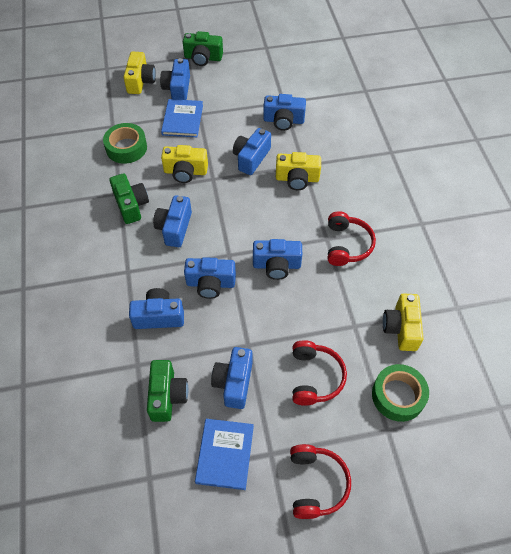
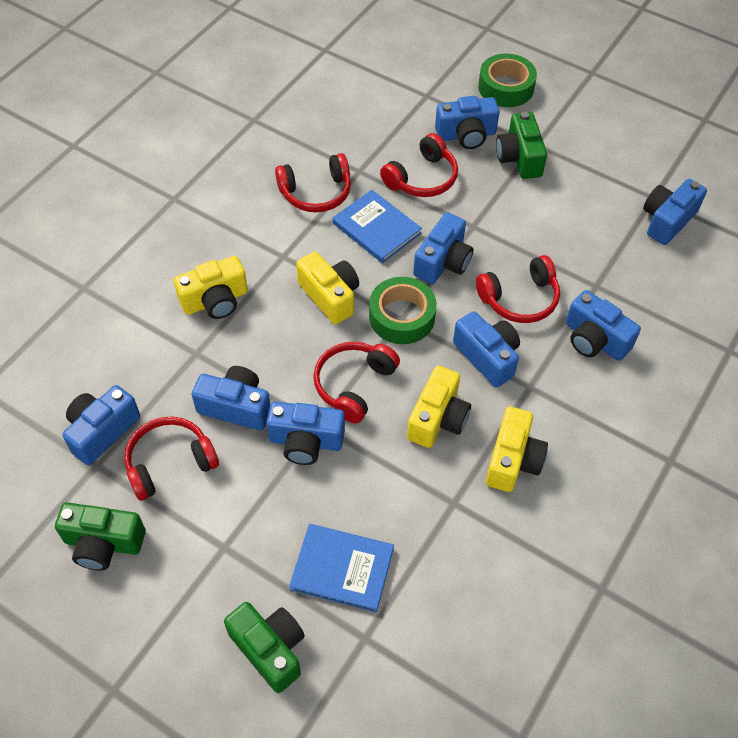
red headphones: 3 -> 5

